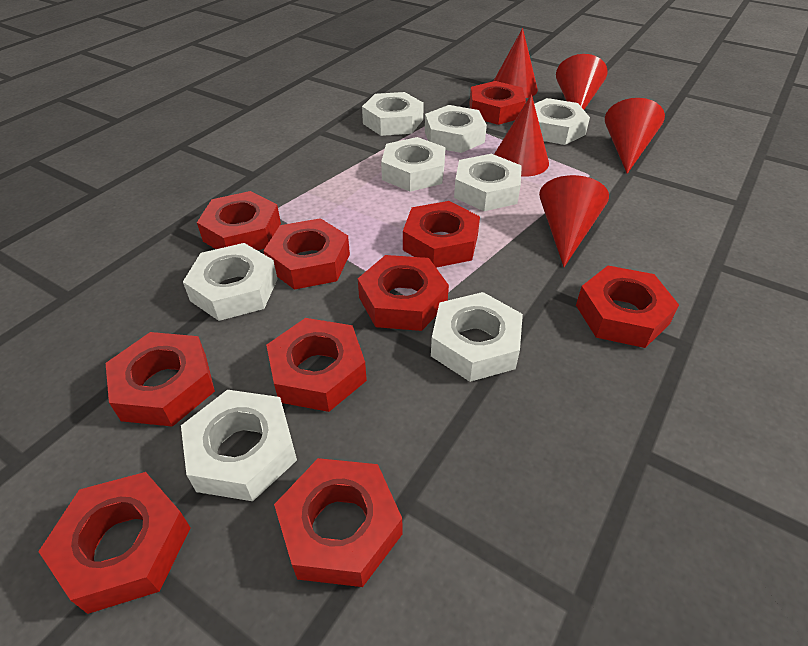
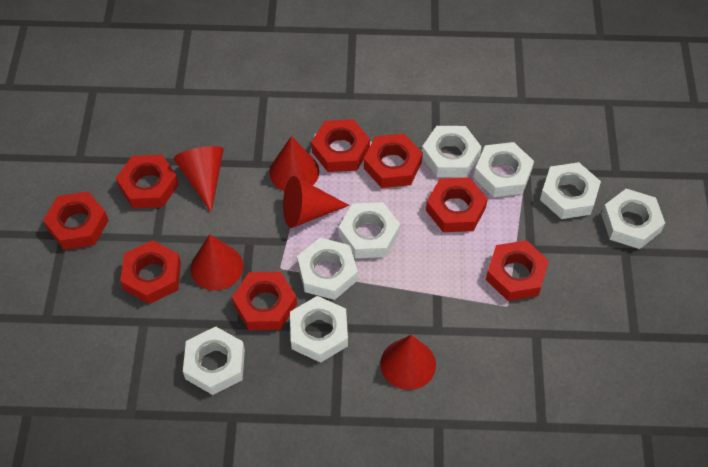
red nut: 10 -> 8

